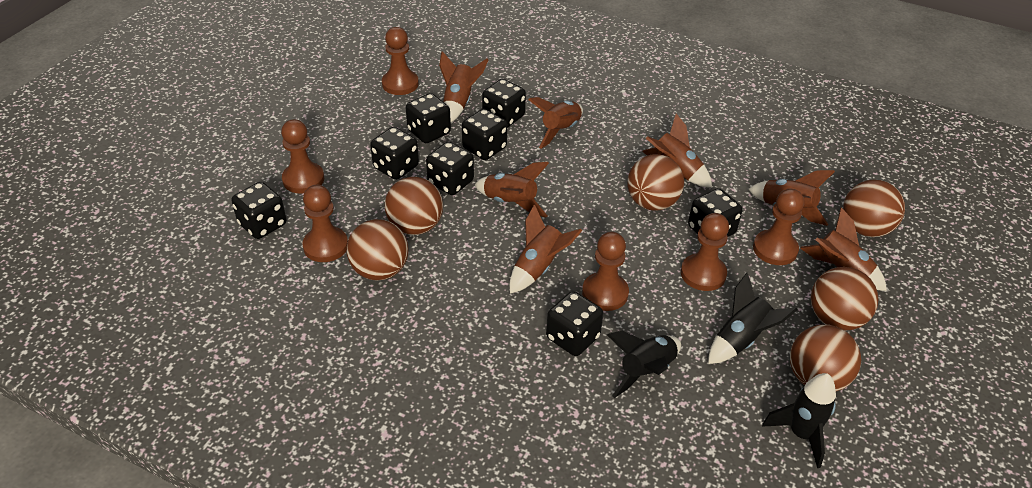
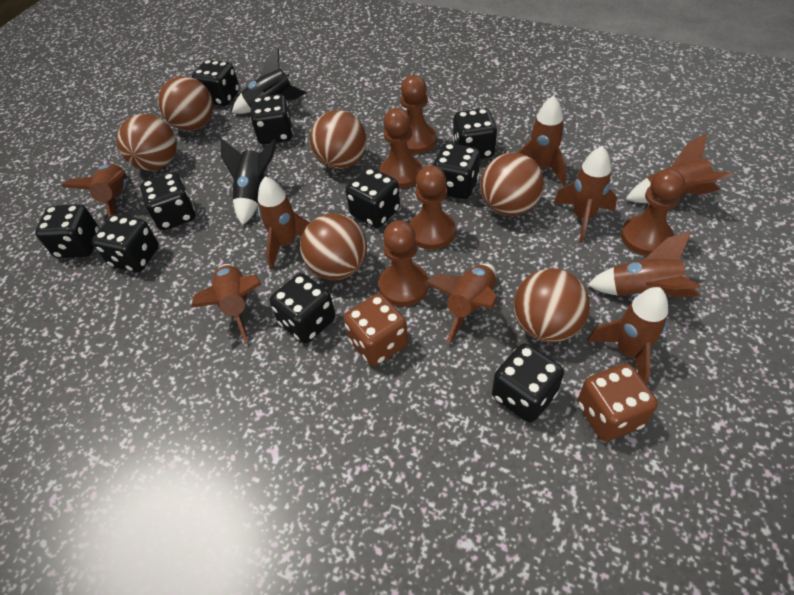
black dice: 8 -> 10
black rocket: 3 -> 2
brown dice: 0 -> 2
brown pawn: 6 -> 5
brown rocket: 7 -> 9

